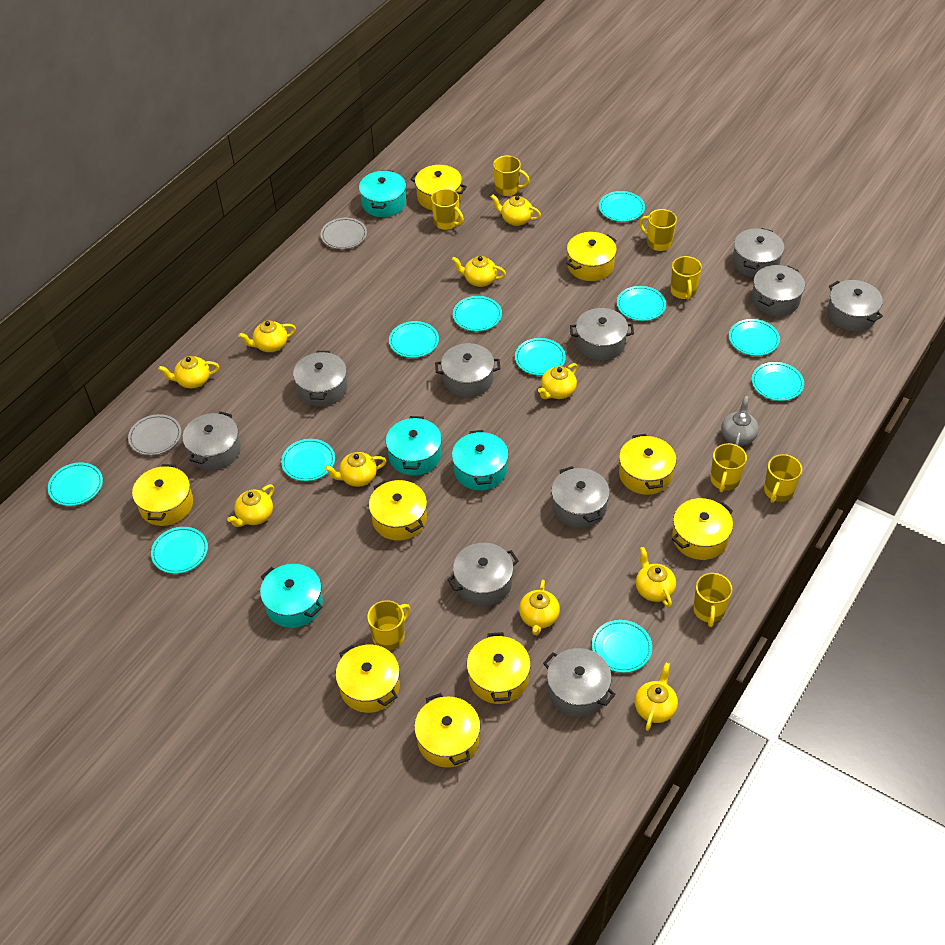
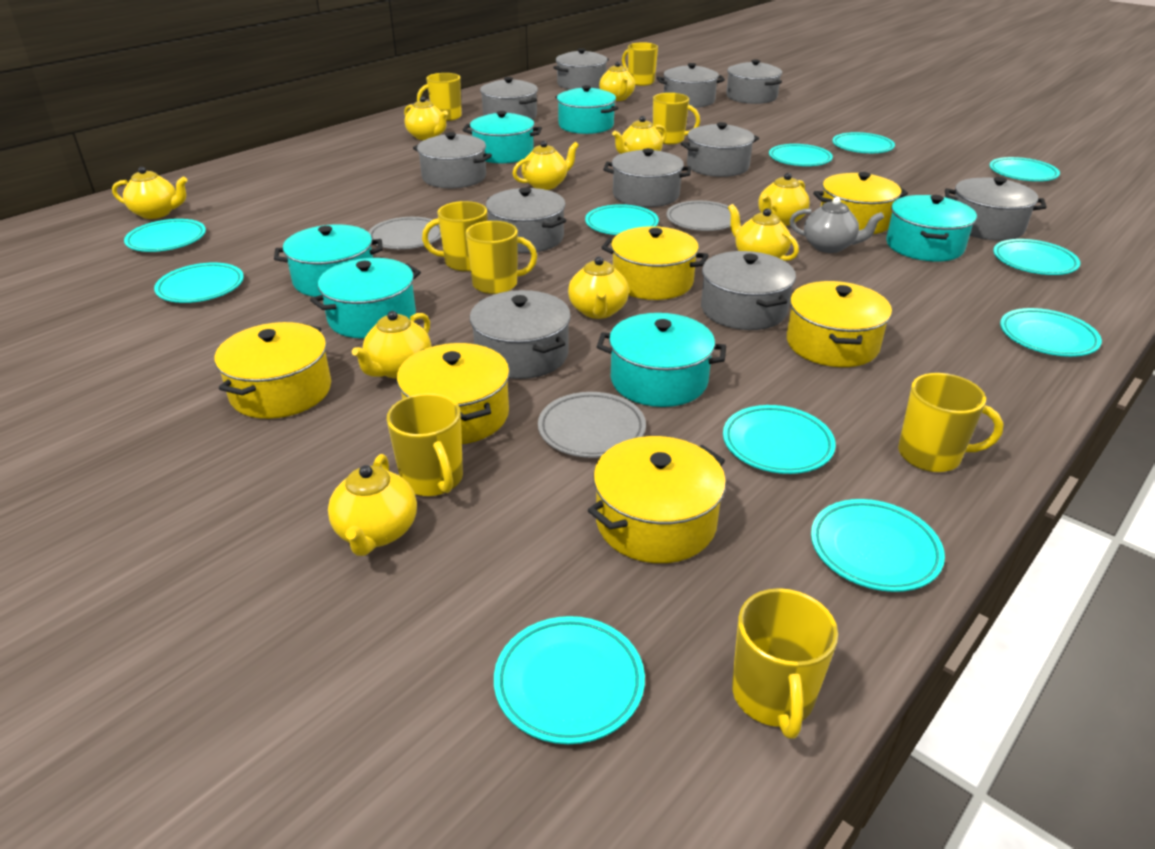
grey plate: 2 -> 3
grey pot: 10 -> 11
turquoise pot: 4 -> 6
yellow pot: 9 -> 6

